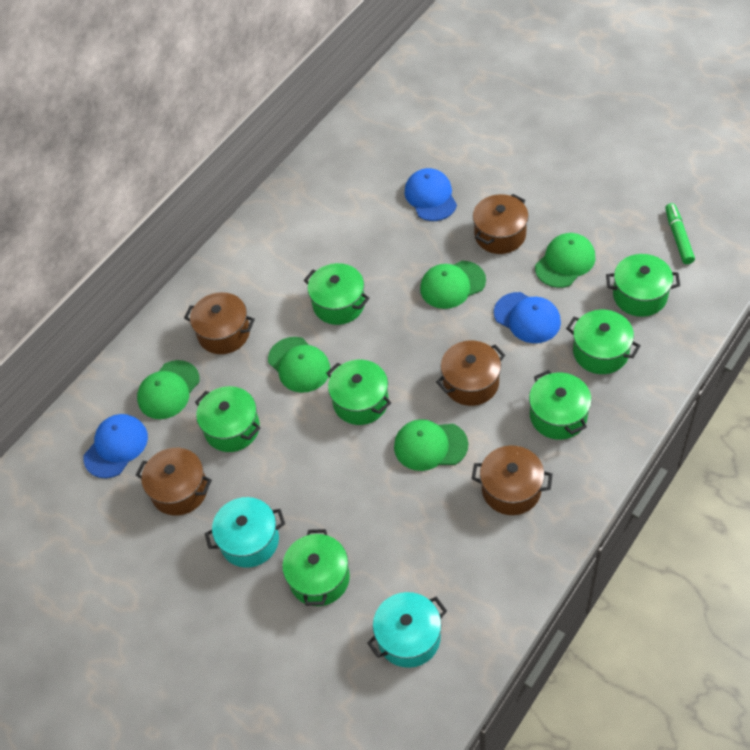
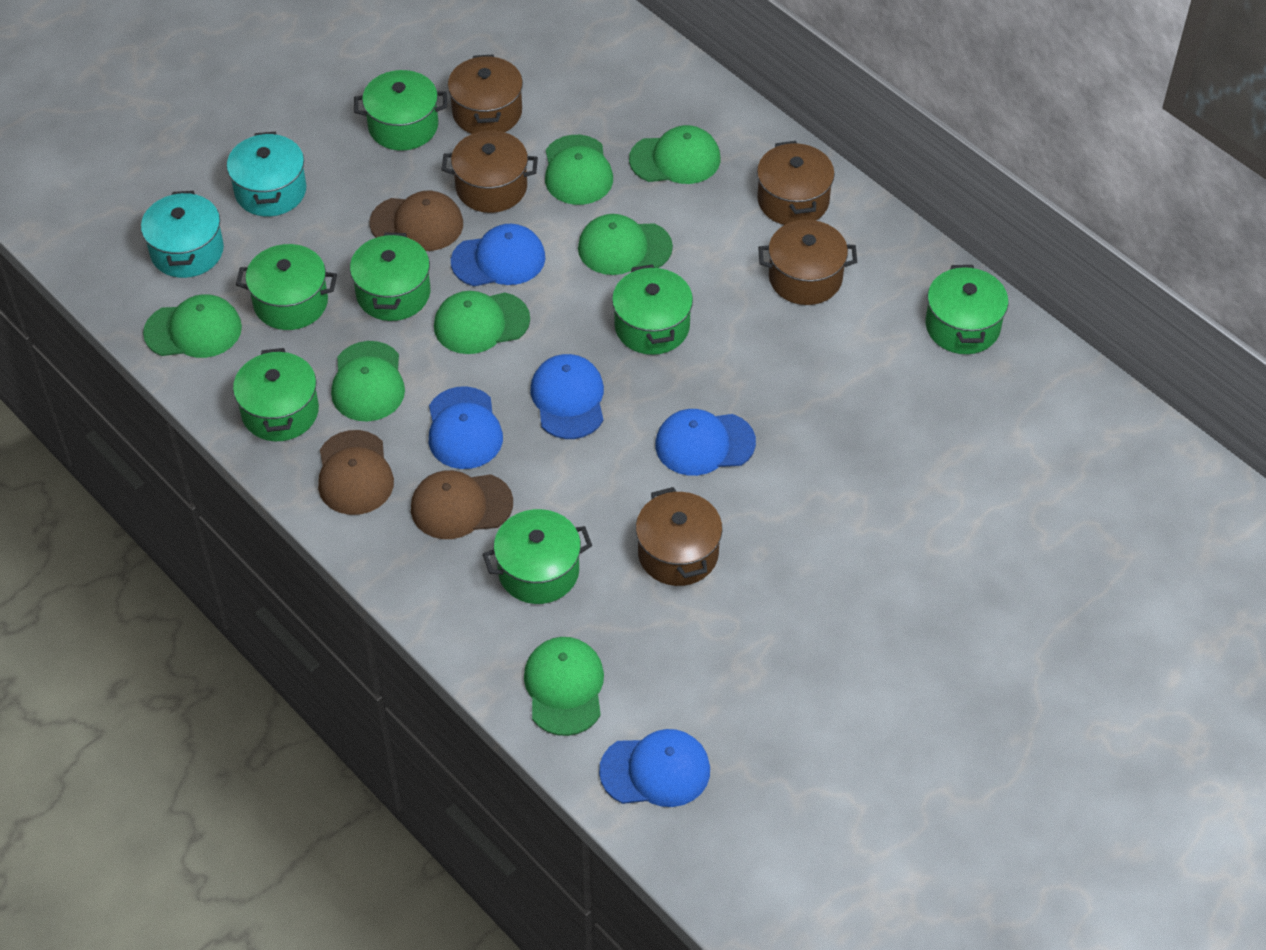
blue cap: 3 -> 5
brown cap: 0 -> 3
green cap: 5 -> 7
green marker: 1 -> 0

